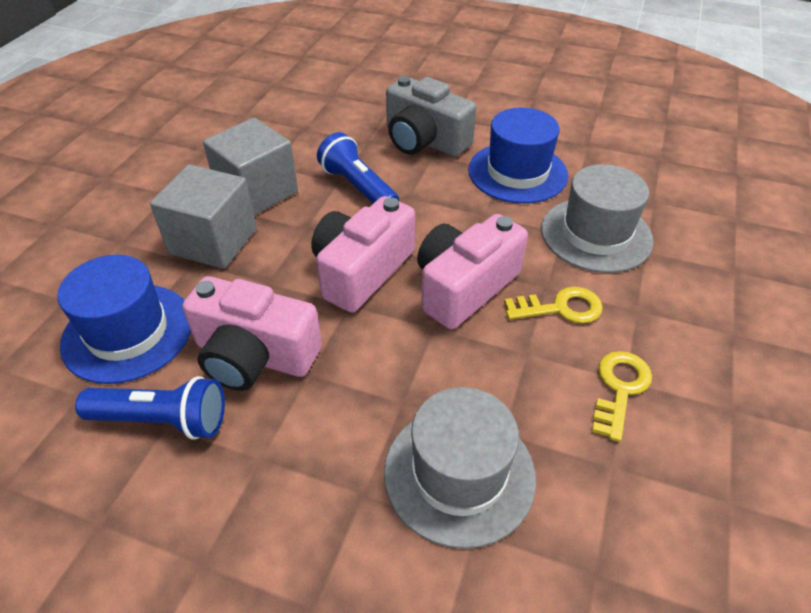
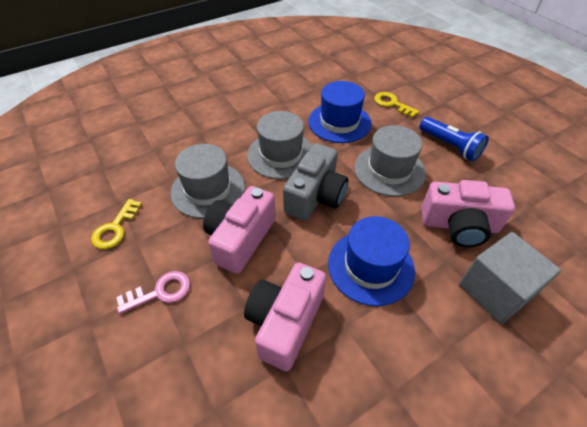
blue flashlight: 2 -> 1
grey cube: 2 -> 1
grey hat: 2 -> 3
pink key: 0 -> 1

